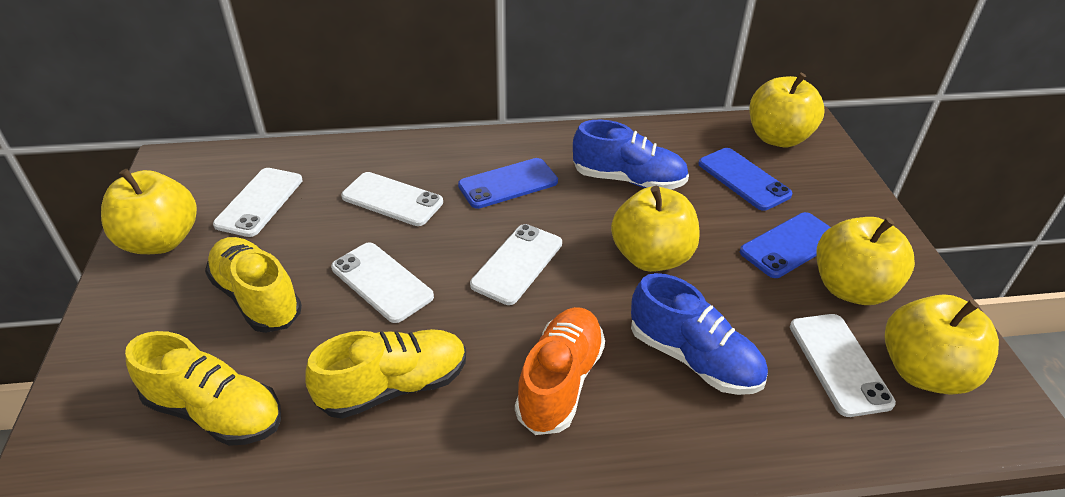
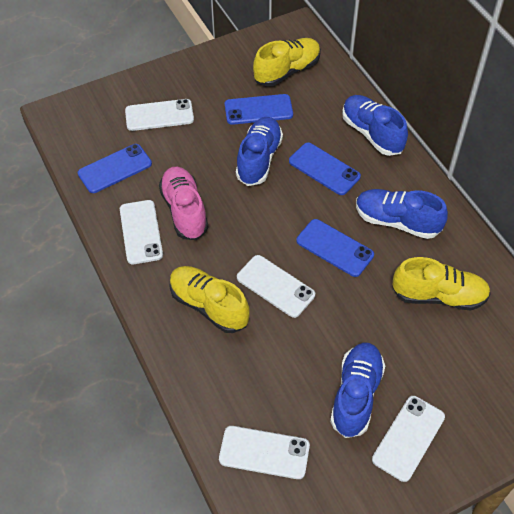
blue phone: 3 -> 4
blue shoe: 2 -> 4
orange shoe: 1 -> 0
pink shoe: 0 -> 1
yellow apple: 5 -> 0

